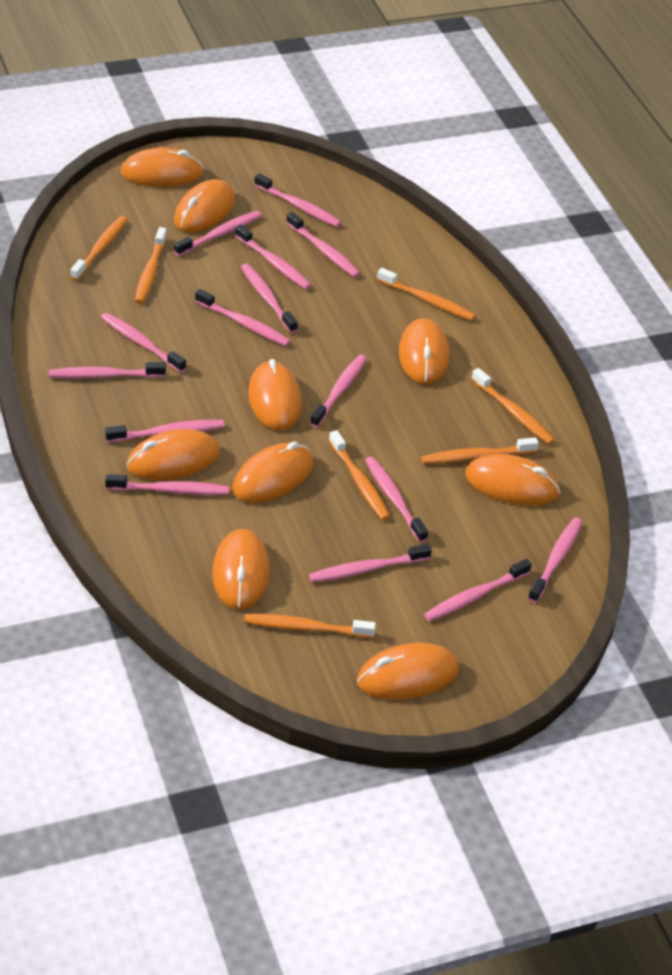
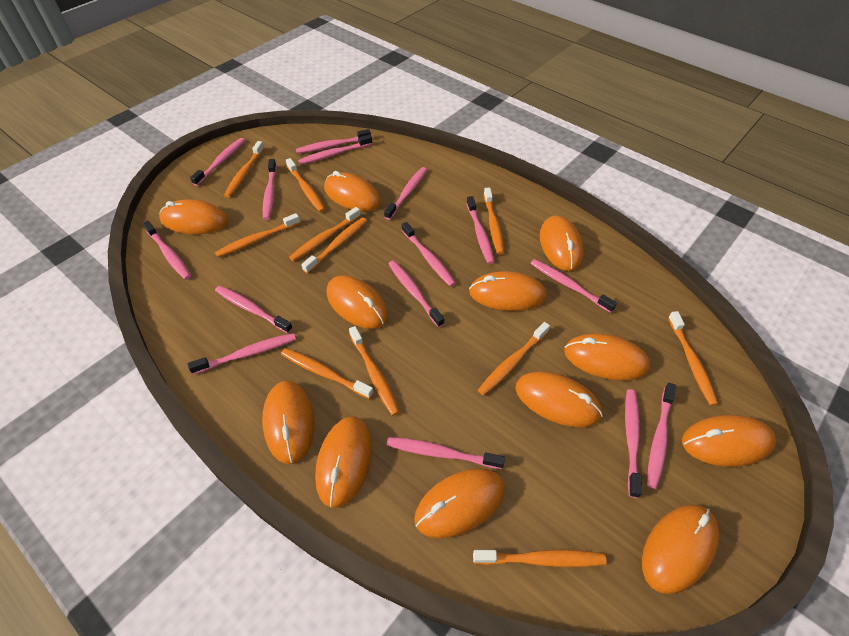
orange mouse: 9 -> 12
orange toothbrush: 7 -> 11

